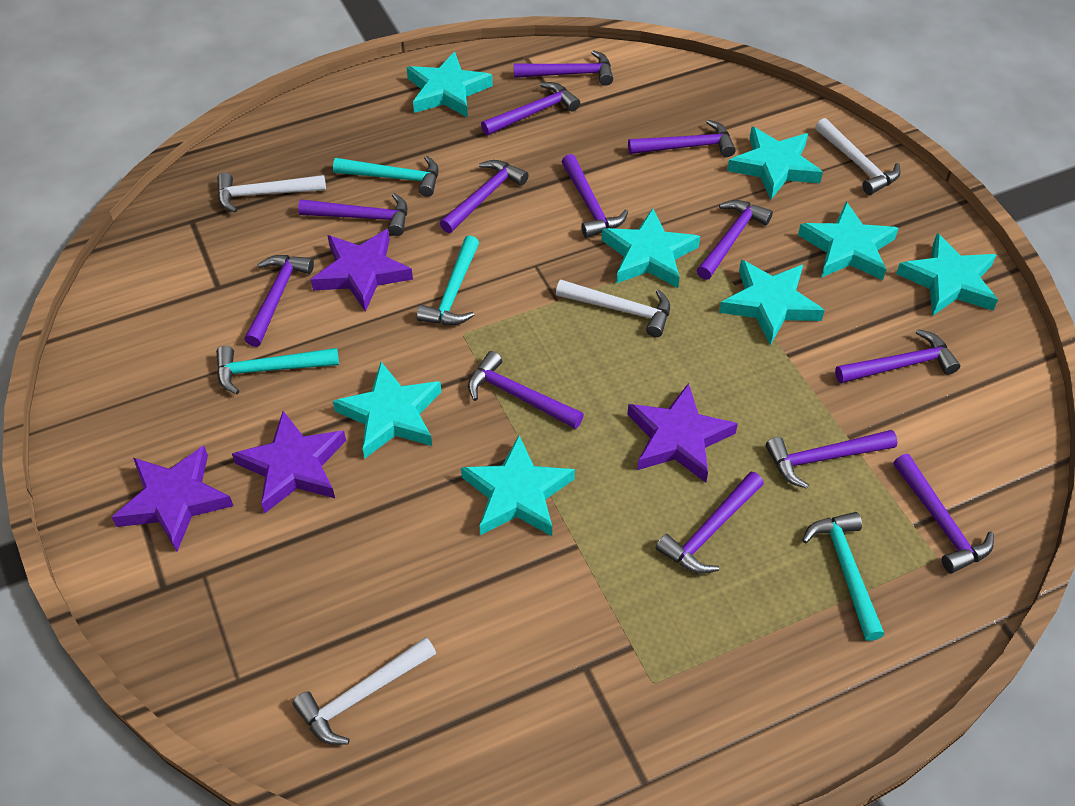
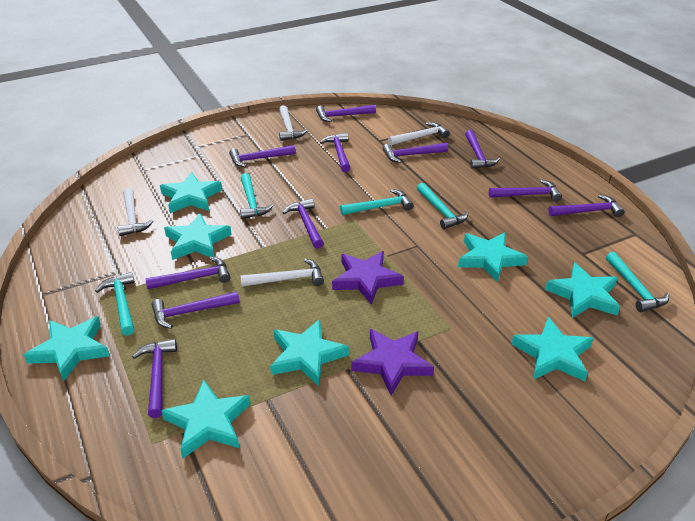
purple hammer: 13 -> 11
purple star: 4 -> 2
turquoise hammer: 4 -> 5

